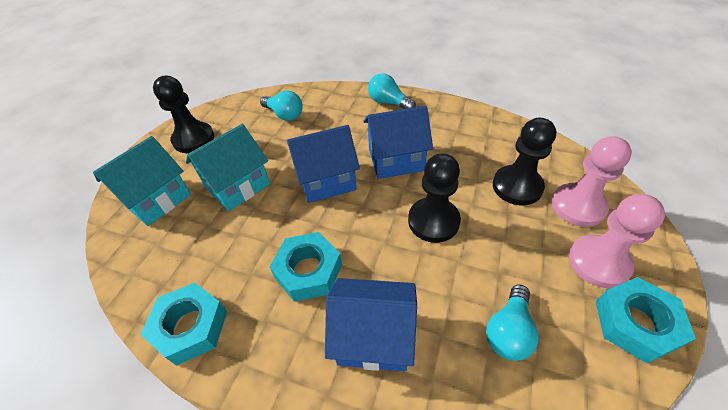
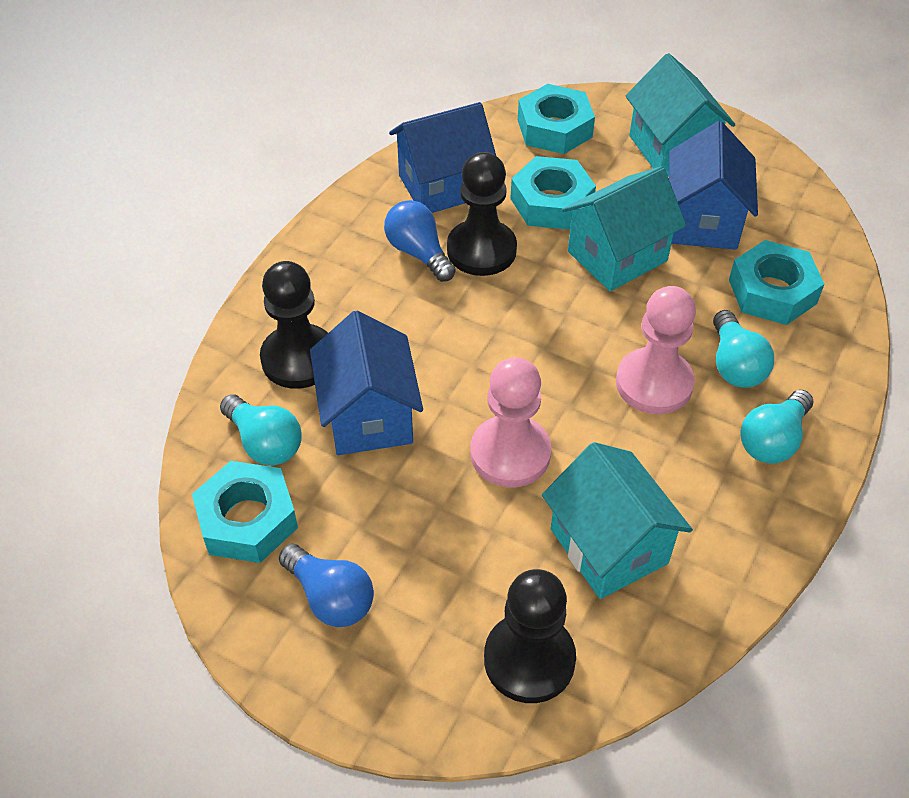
blue light bulb: 0 -> 2
turquoise house: 2 -> 3
turquoise nut: 3 -> 4

